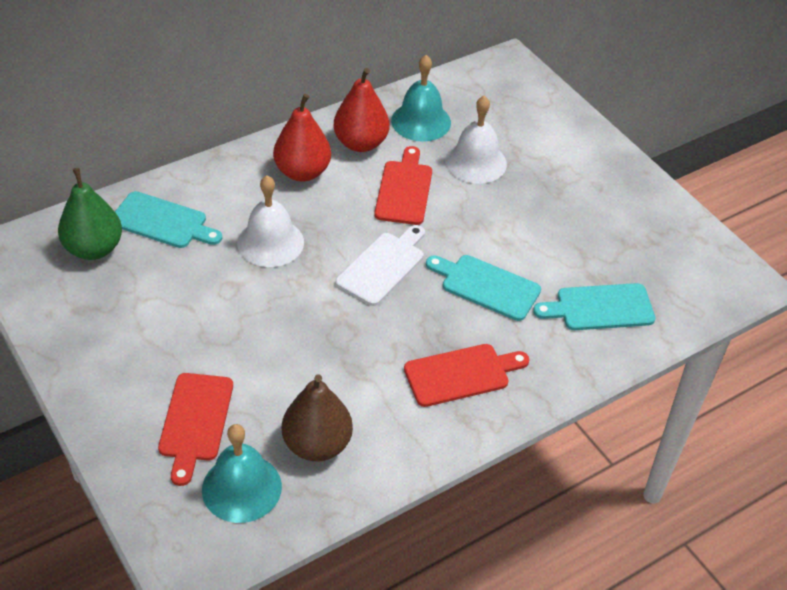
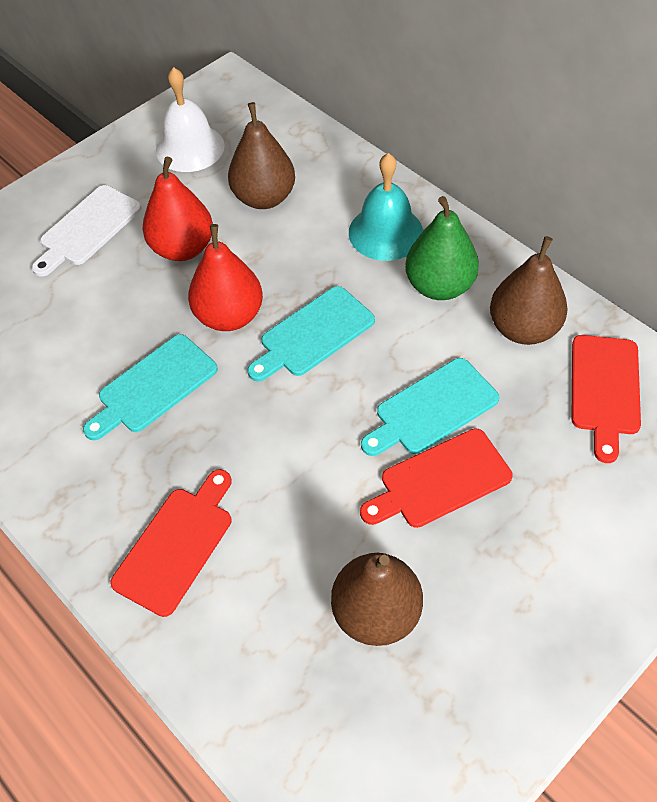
brown pear: 1 -> 3
turquoise bell: 2 -> 1
white bell: 2 -> 1

